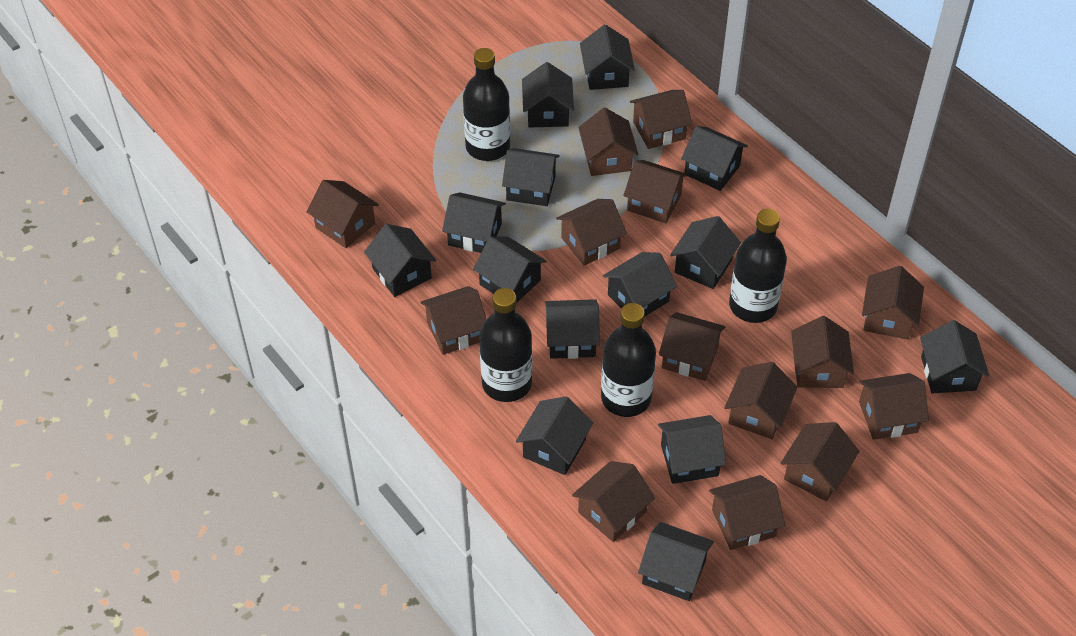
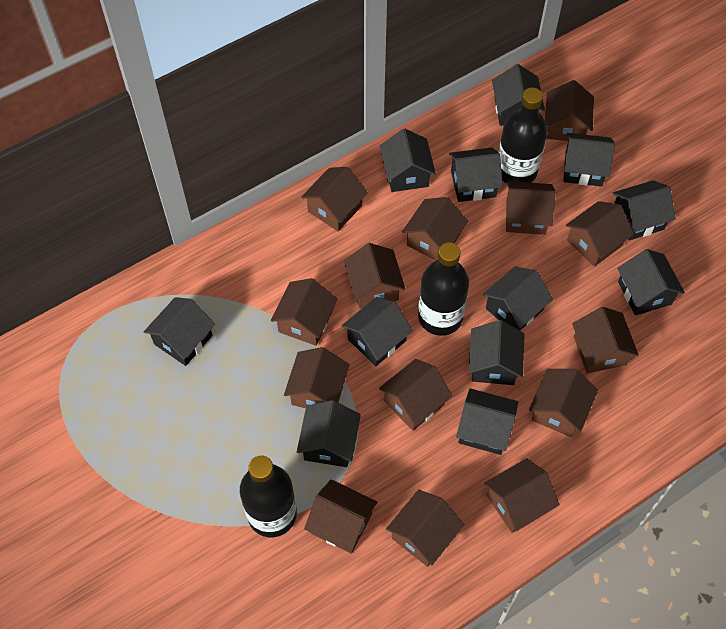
black bottle: 4 -> 3
black house: 14 -> 12

